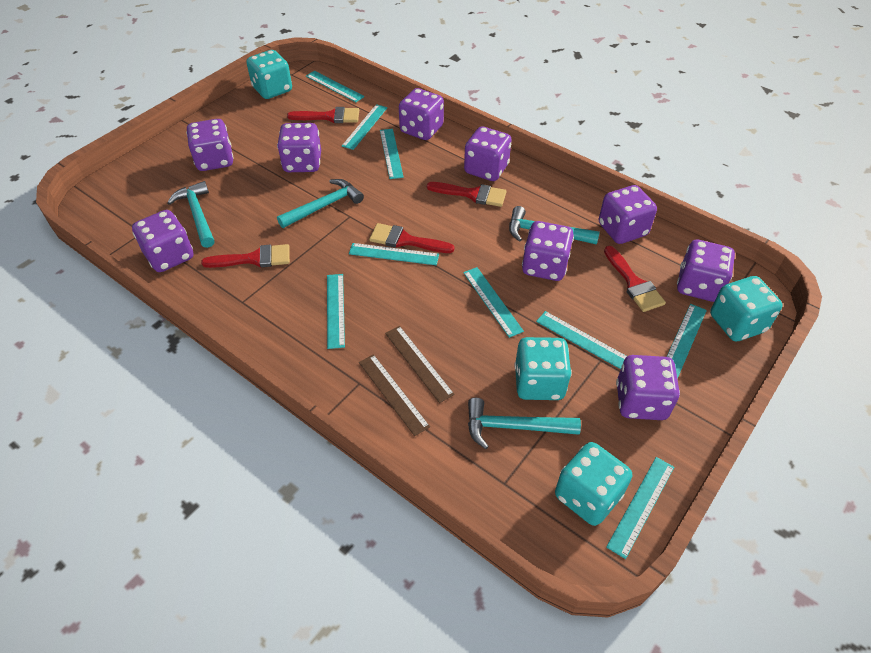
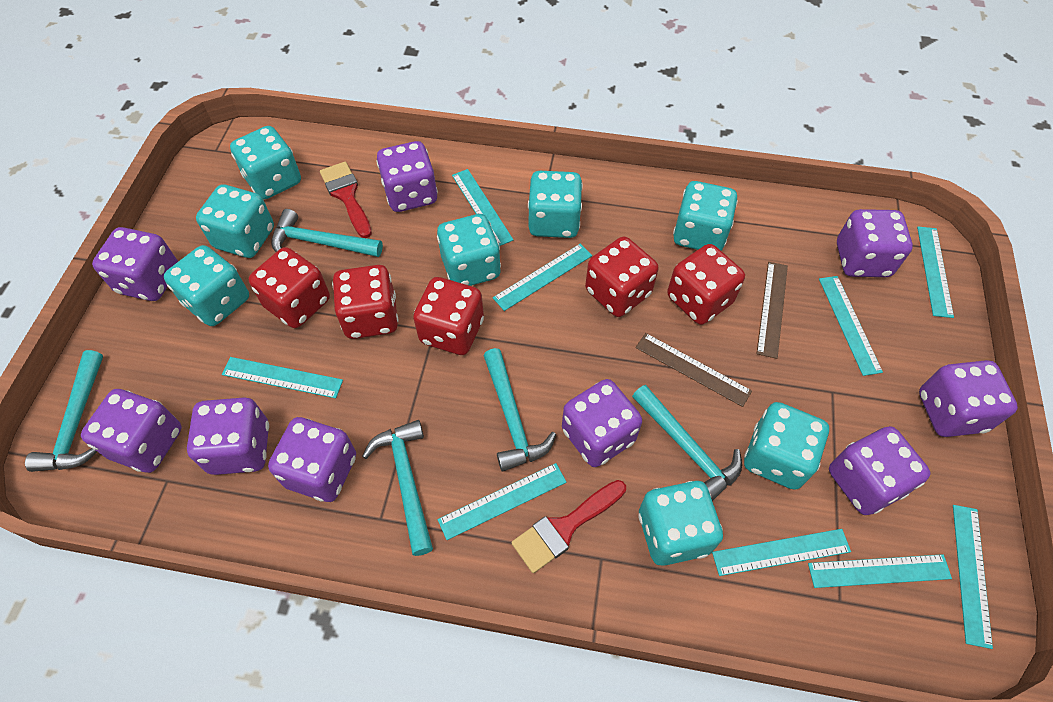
red brush: 5 -> 2
red dice: 0 -> 5
turquoise dice: 4 -> 8
turquoise hammer: 4 -> 5

